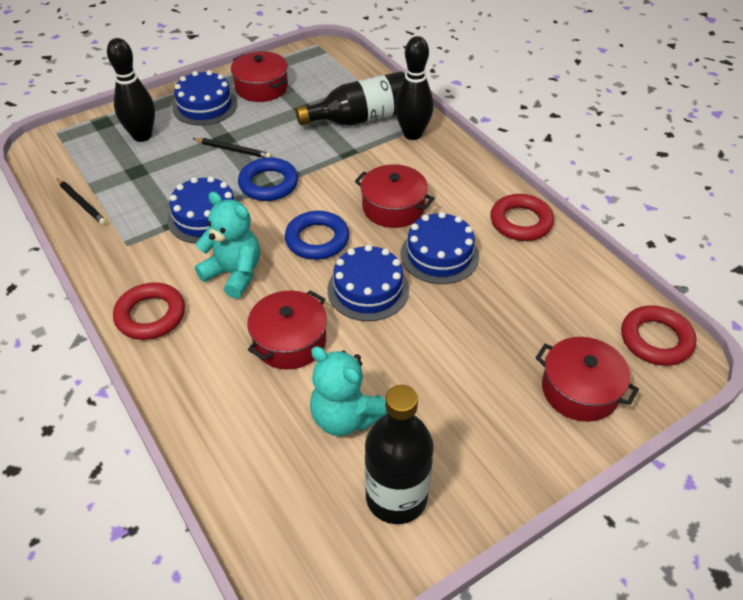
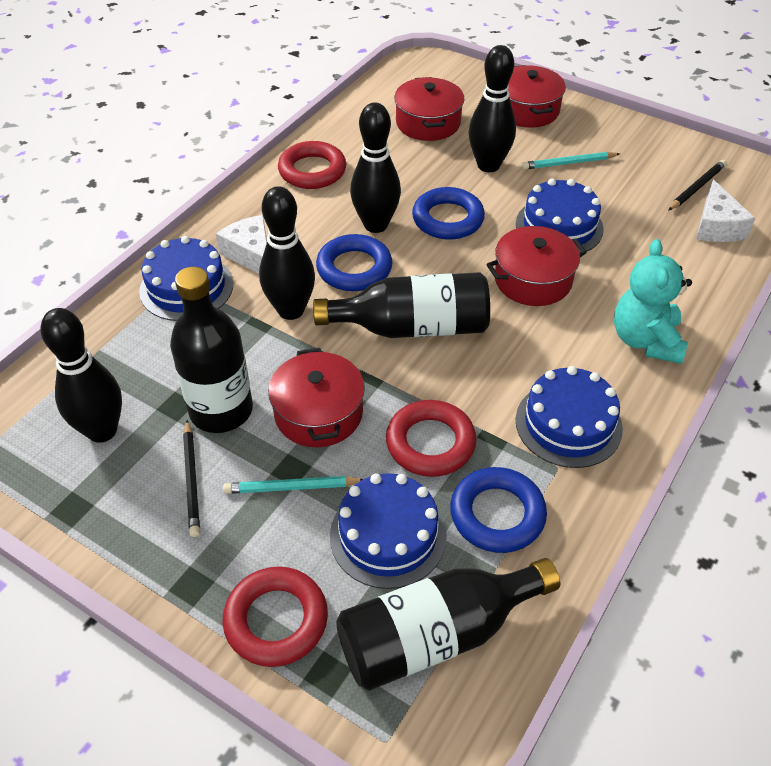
black bottle: 2 -> 3
black bowling pin: 2 -> 4
blue ring: 2 -> 3
turquoise pencil: 0 -> 2
turquoise teddy bear: 2 -> 1
white cheese: 0 -> 2

